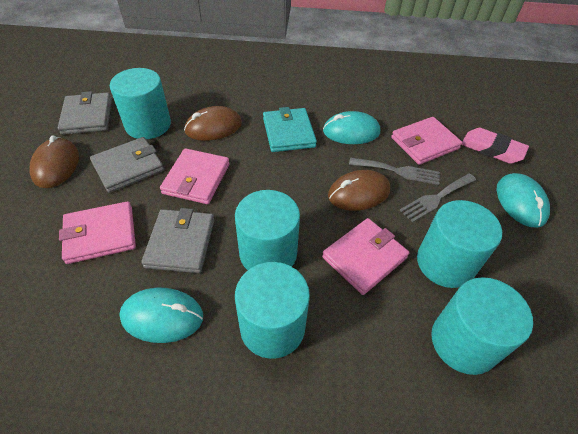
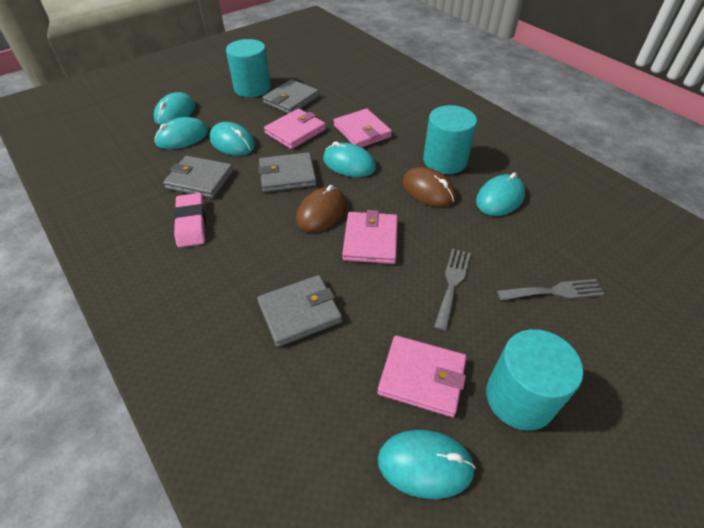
brown mouse: 3 -> 2
grey wallet: 3 -> 4
turquoise cylinder: 5 -> 3
turquoise mouse: 3 -> 6
turquoise wallet: 1 -> 0

